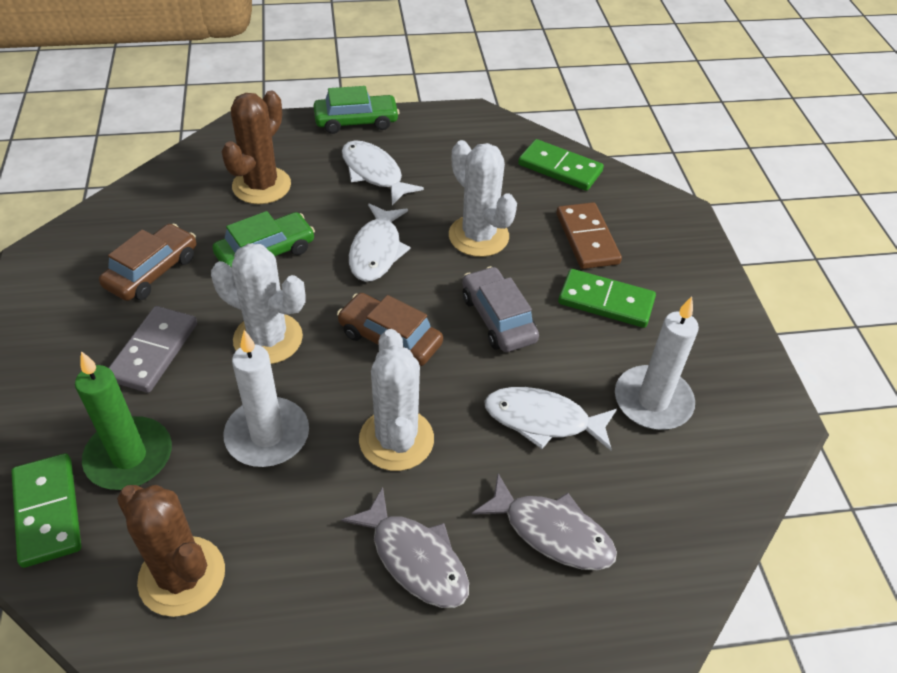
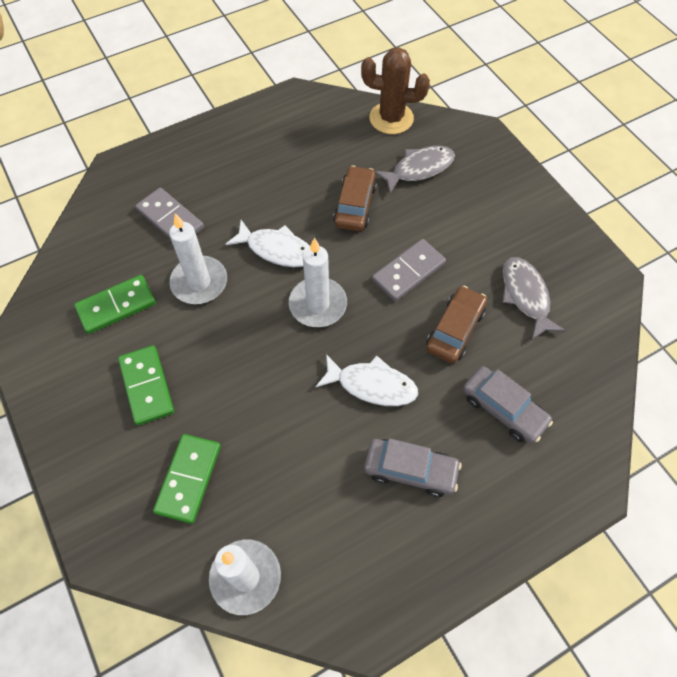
brown cactus: 2 -> 1
brown domino: 1 -> 0
green candle: 1 -> 0
green car: 2 -> 0
grey car: 1 -> 2
grey domino: 1 -> 2
white cactus: 3 -> 0
white candle: 2 -> 3
white fish: 3 -> 2

